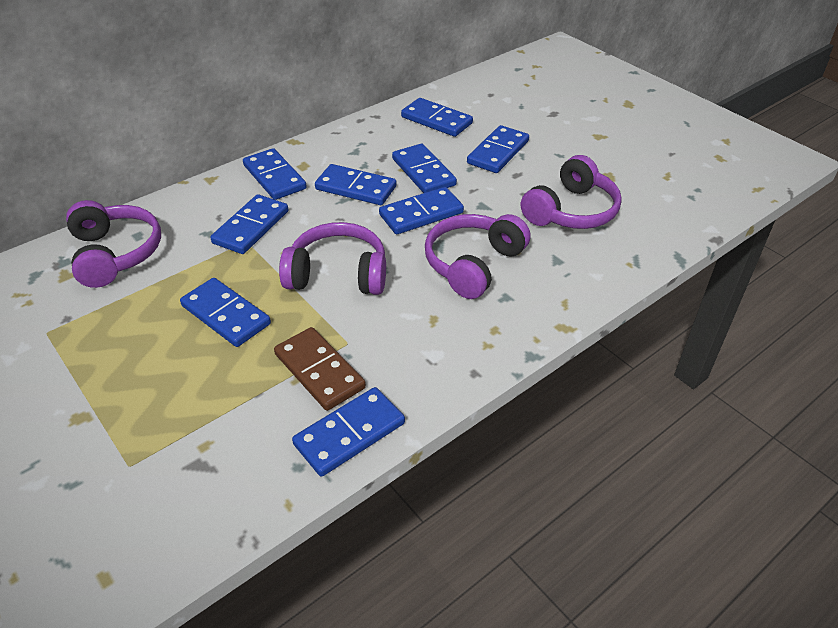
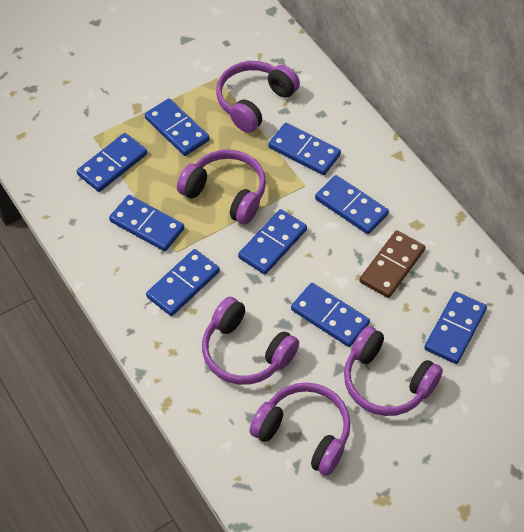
purple headphones: 4 -> 5

